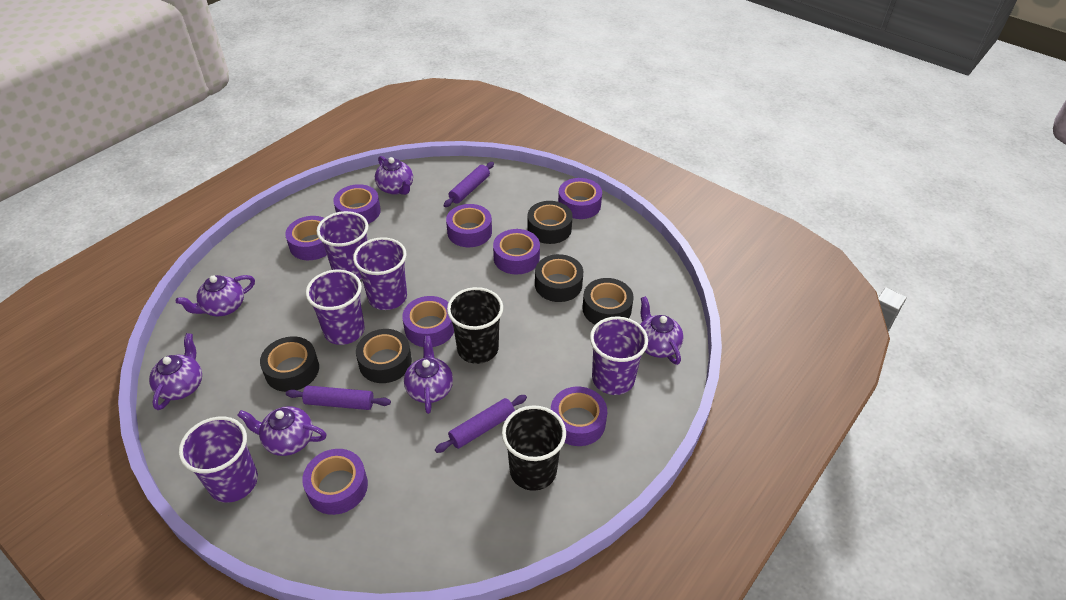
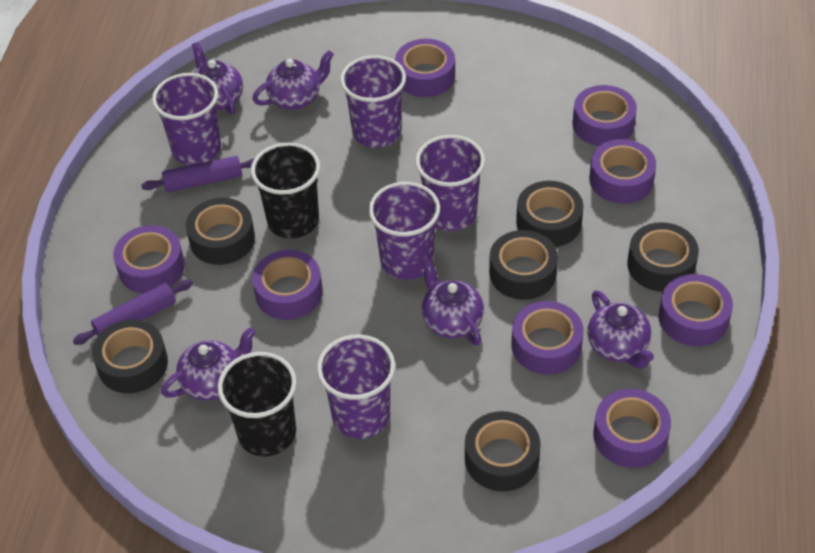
black tape: 5 -> 6
purple rolling pin: 3 -> 2
purple teapot: 6 -> 5

